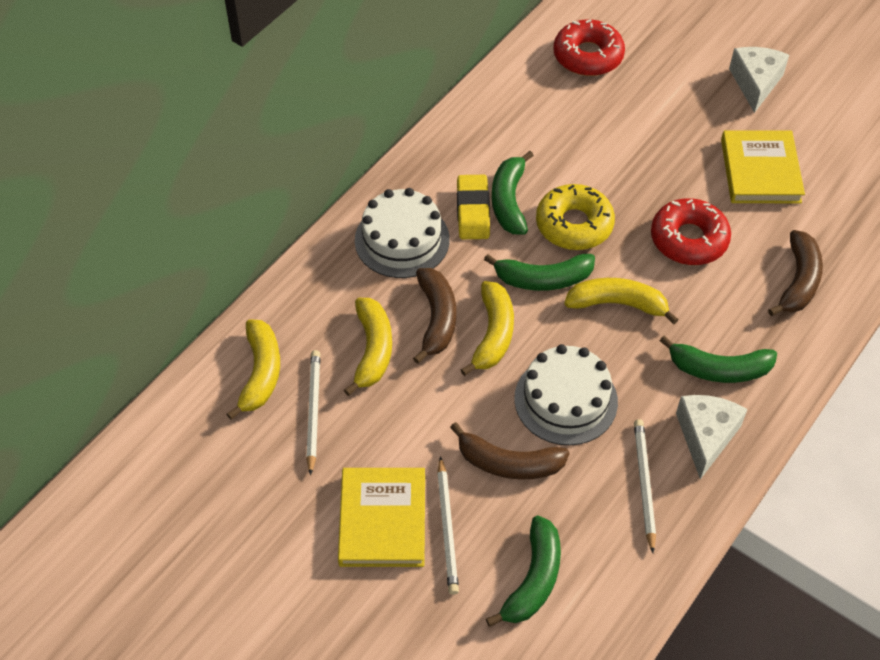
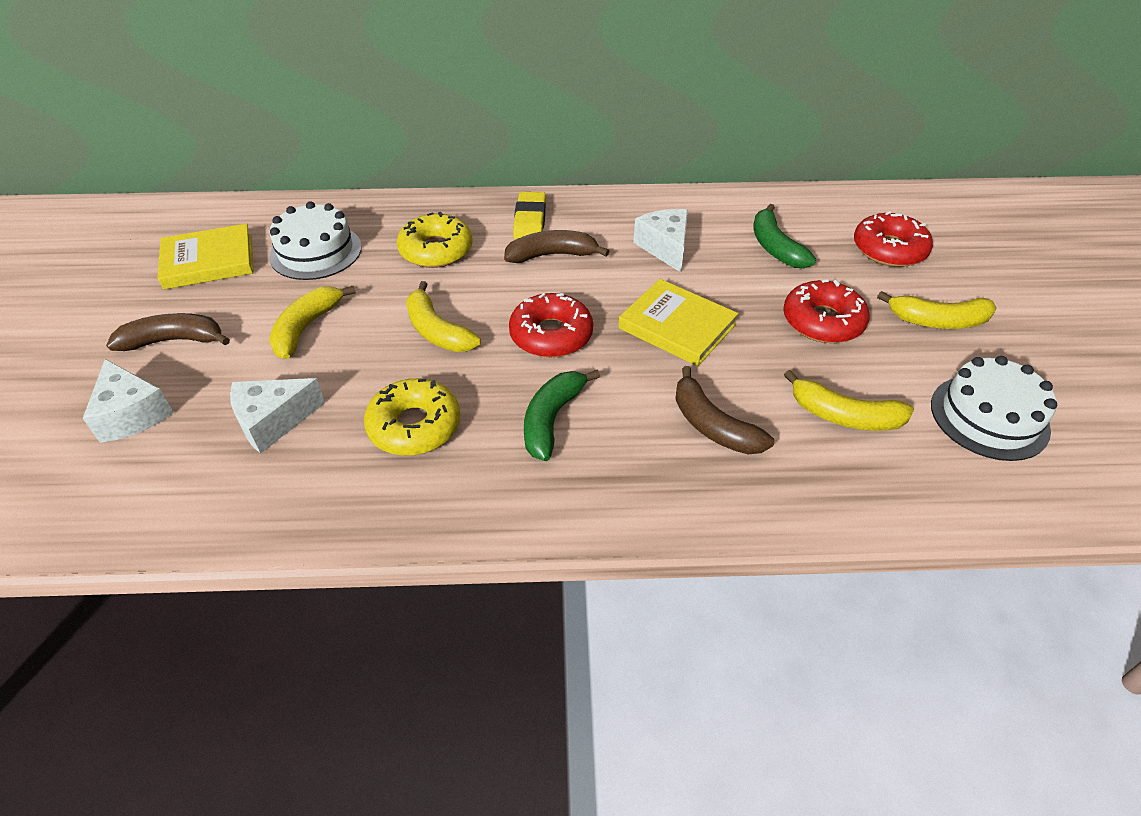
green banana: 4 -> 2
red donut: 2 -> 3
white cheese: 2 -> 3
white pencil: 3 -> 0
yellow donut: 1 -> 2

